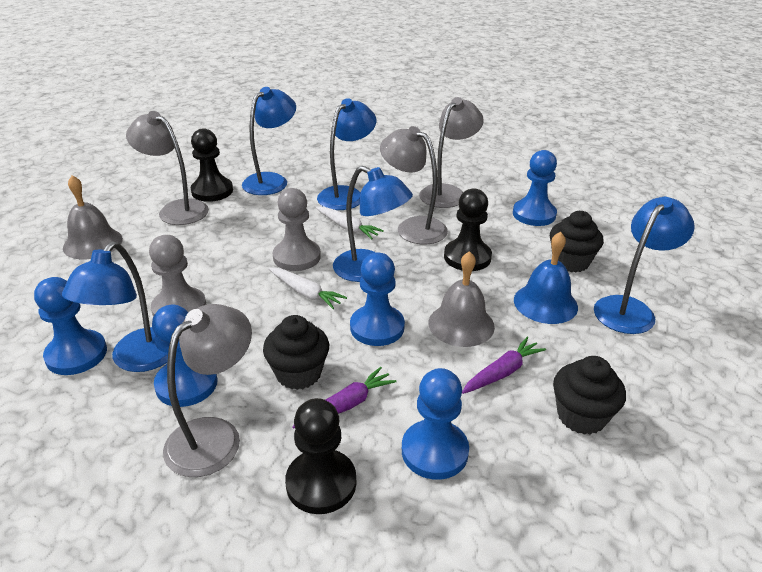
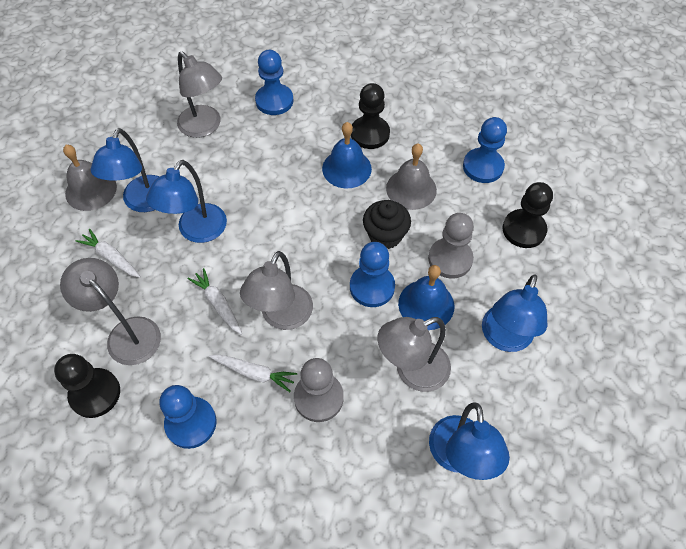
black cupcake: 3 -> 1
blue bell: 1 -> 2
blue lamp: 5 -> 4
blue pawn: 5 -> 4
purple carrot: 2 -> 0
white carrot: 2 -> 3

